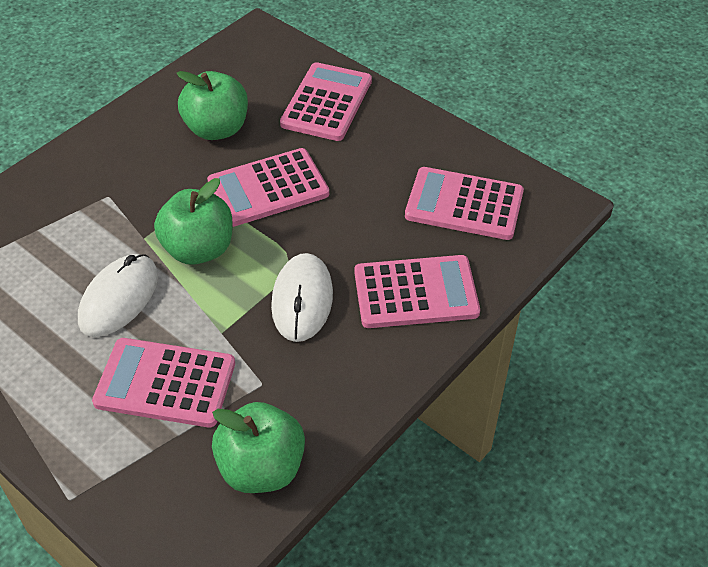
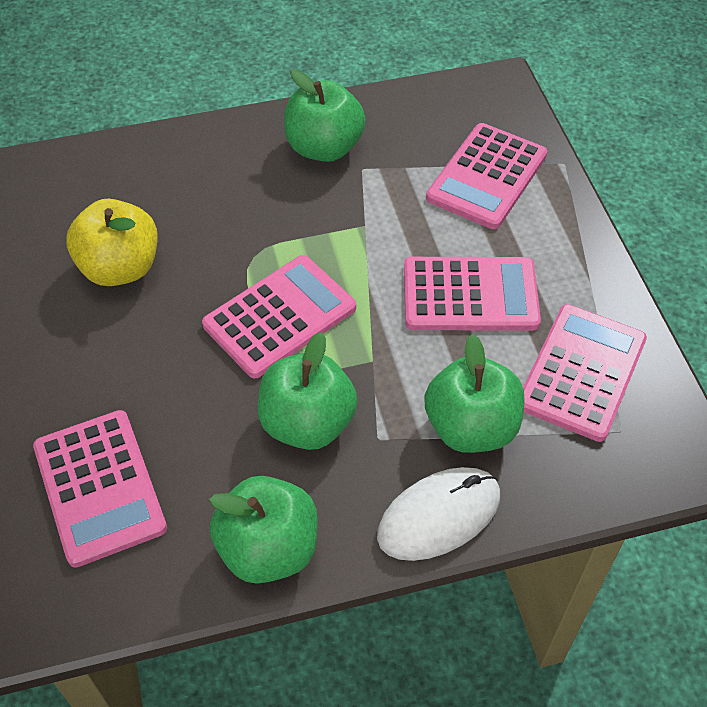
green apple: 3 -> 4
white mouse: 2 -> 1
yellow apple: 0 -> 1

